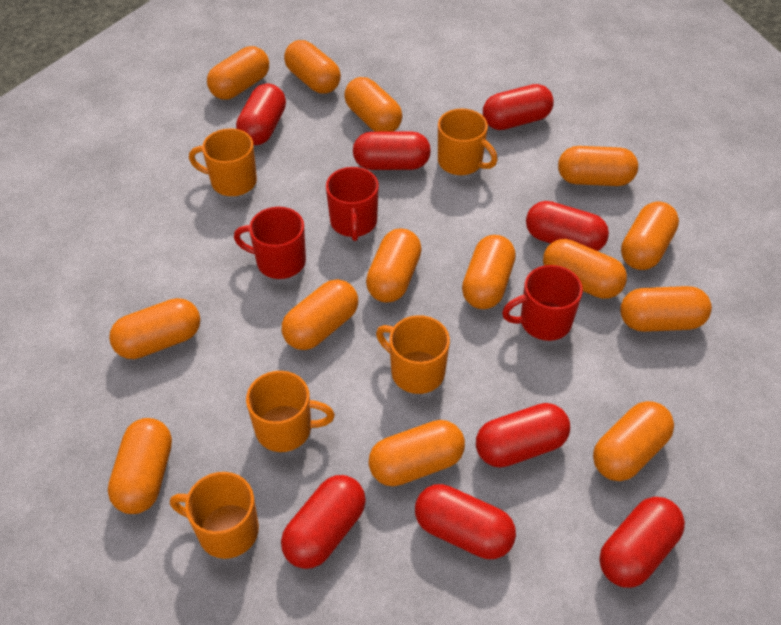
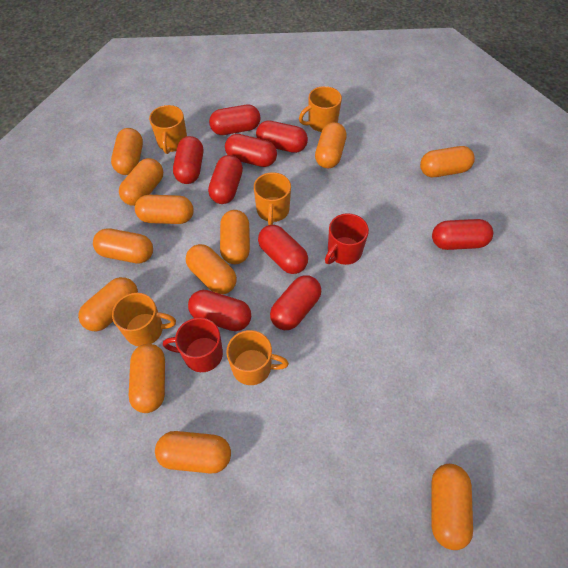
orange capsule: 14 -> 12
red capsule: 8 -> 9
red mug: 3 -> 2

